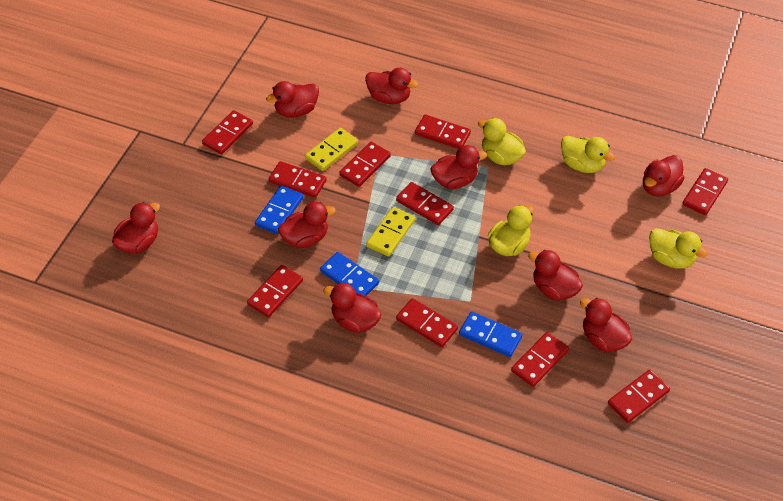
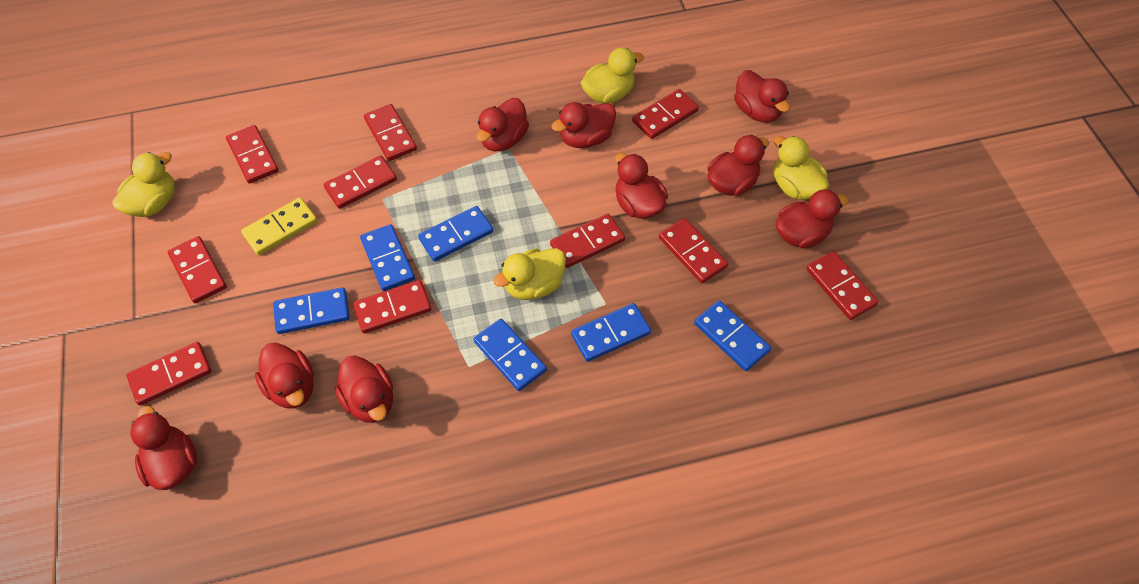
blue domino: 3 -> 6
yellow domino: 2 -> 1

